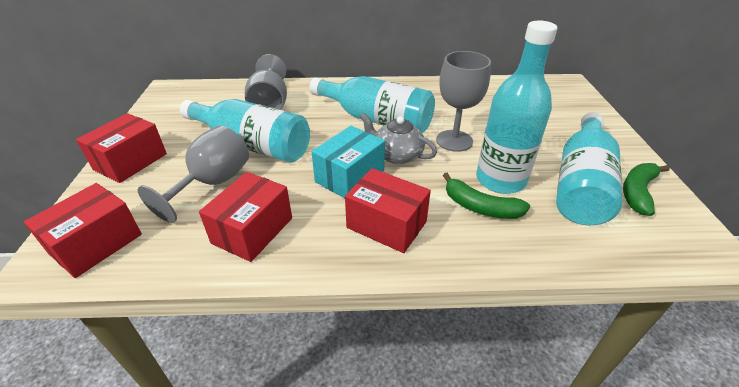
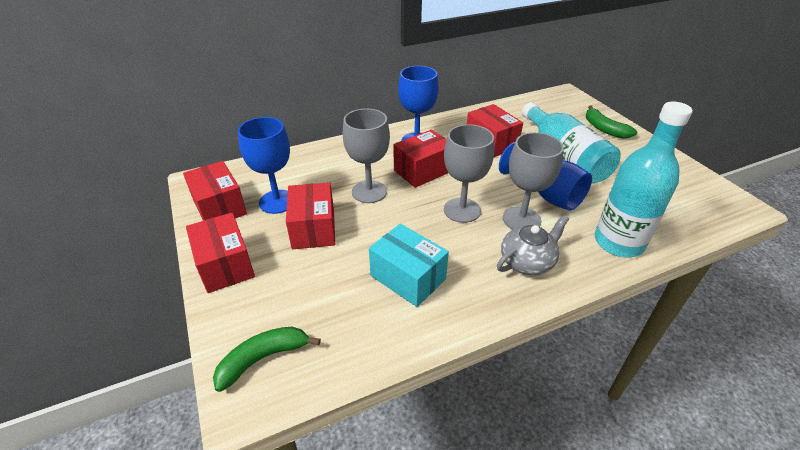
blue goblet: 0 -> 3
red box: 4 -> 5
turquoise bottle: 4 -> 2

